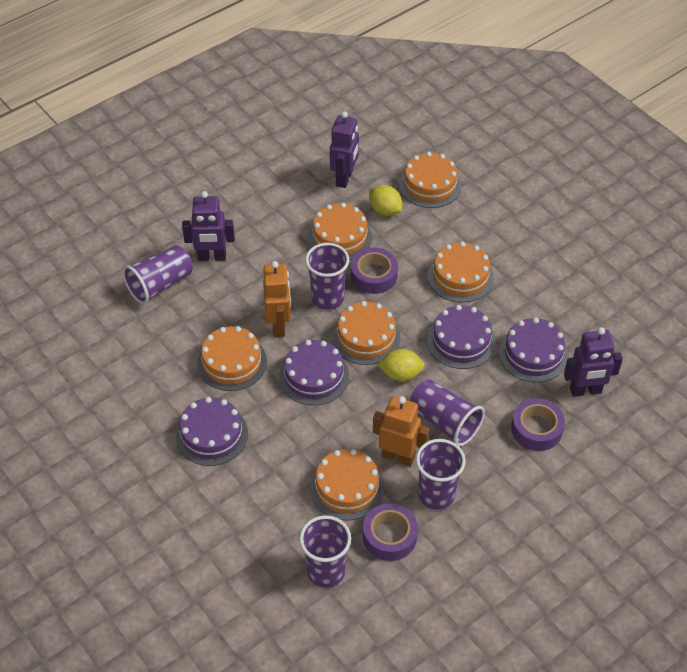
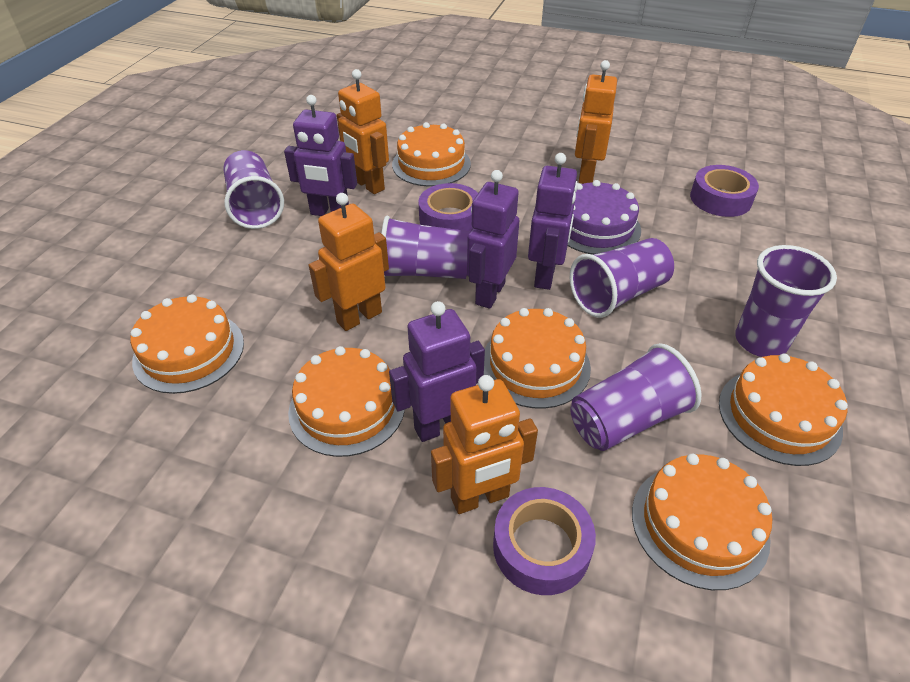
orange robot: 2 -> 4
purple cake: 4 -> 1
purple robot: 3 -> 4
yellow lemon: 2 -> 0

